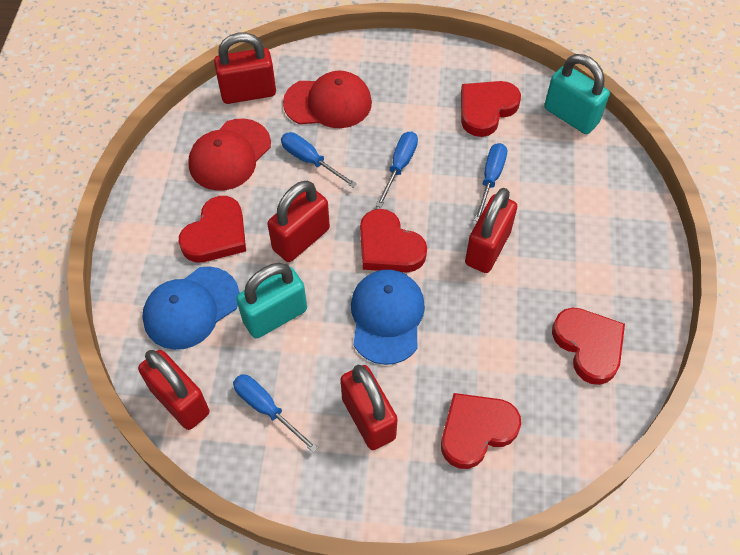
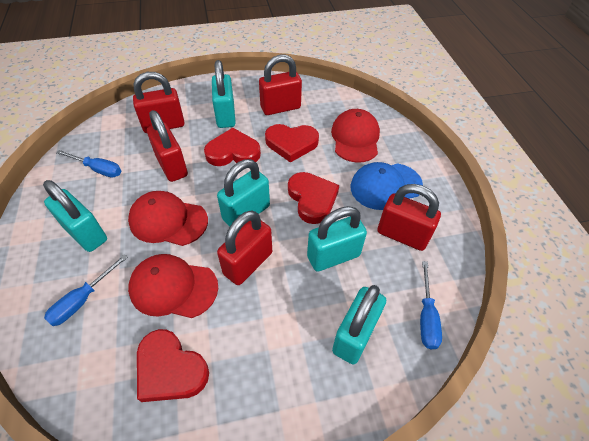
blue cap: 2 -> 1
blue screwdriver: 4 -> 3
red cap: 2 -> 3
red heart: 5 -> 4
turquoise padlock: 2 -> 5

